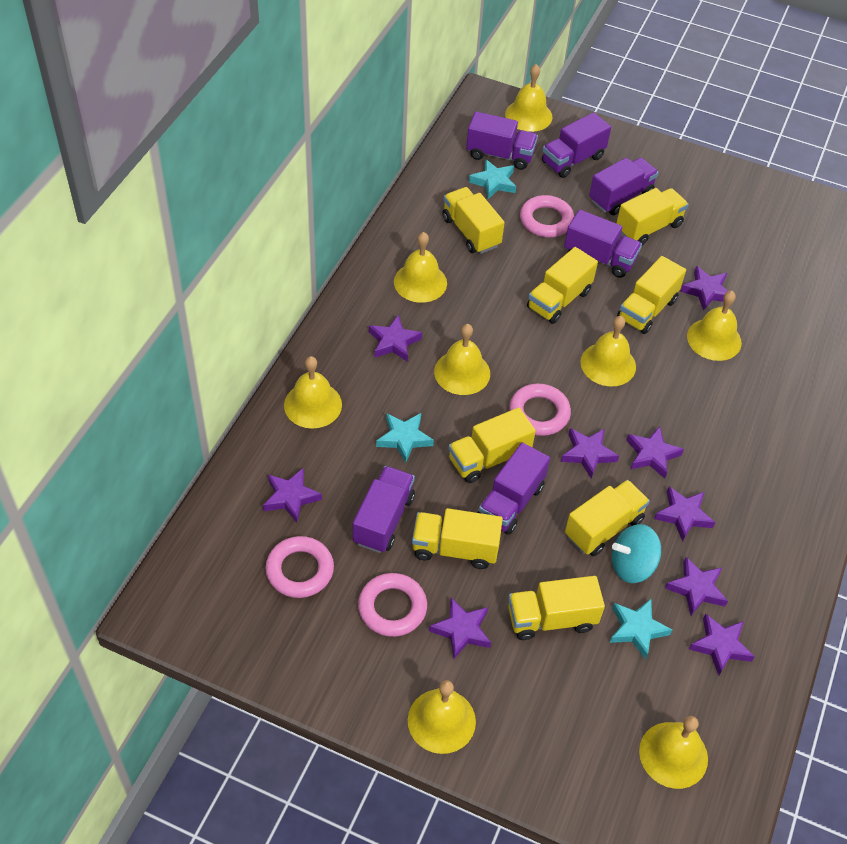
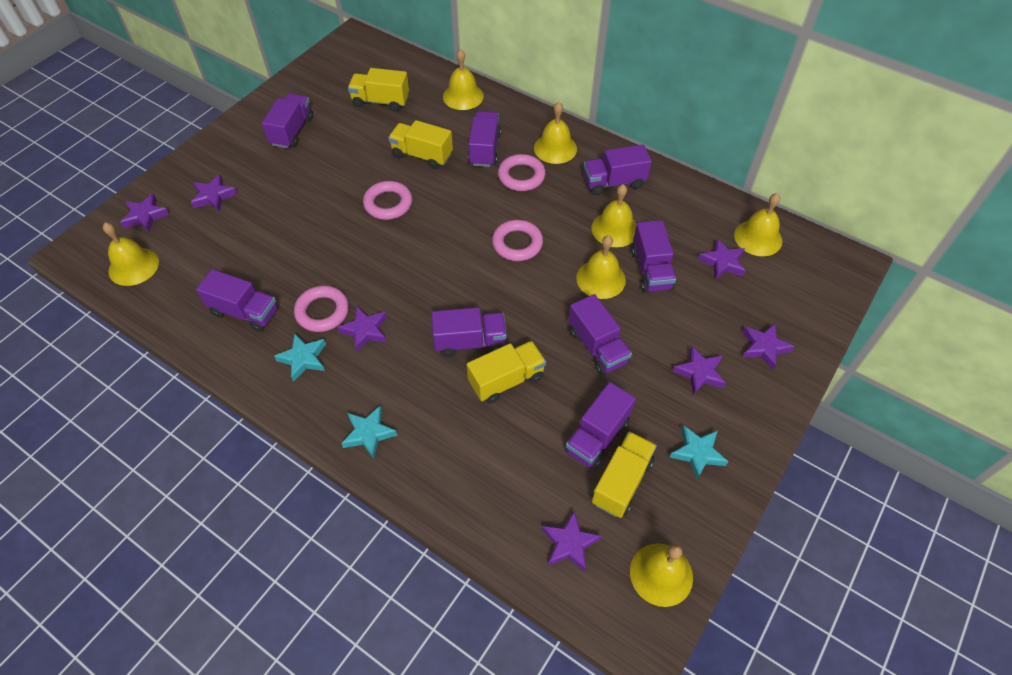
purple star: 9 -> 7
purple truck: 6 -> 8
turquoise spinning top: 1 -> 0
yellow bell: 8 -> 7
yellow truck: 8 -> 4

